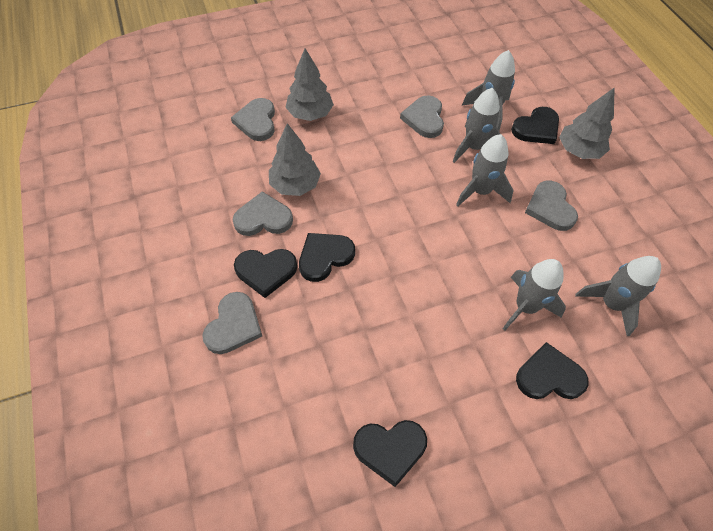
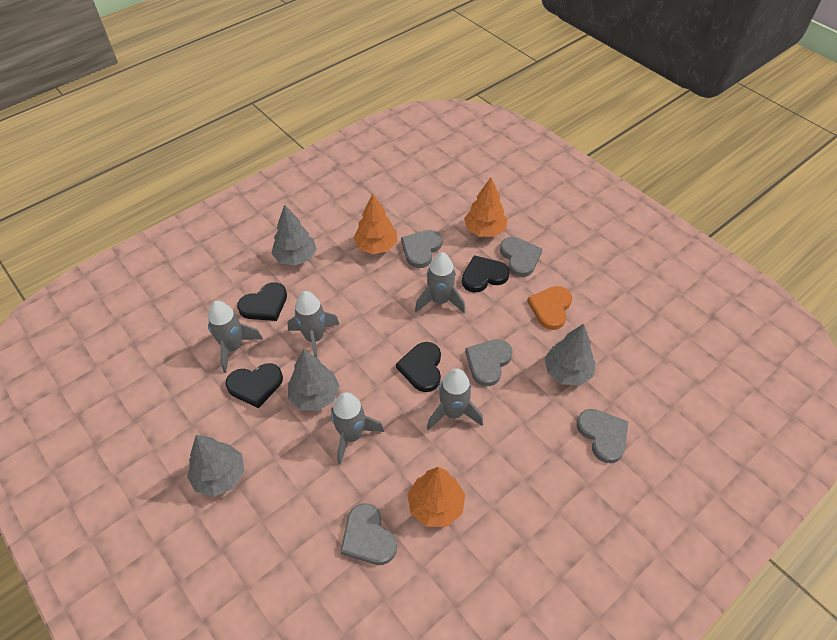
black heart: 5 -> 4
grey tree: 3 -> 4
orange heart: 0 -> 1
orange tree: 0 -> 3

